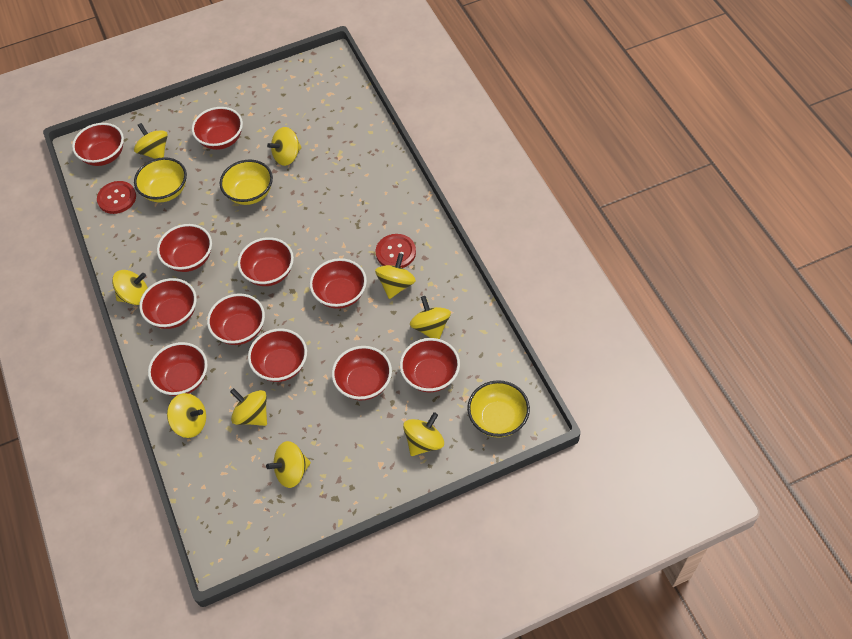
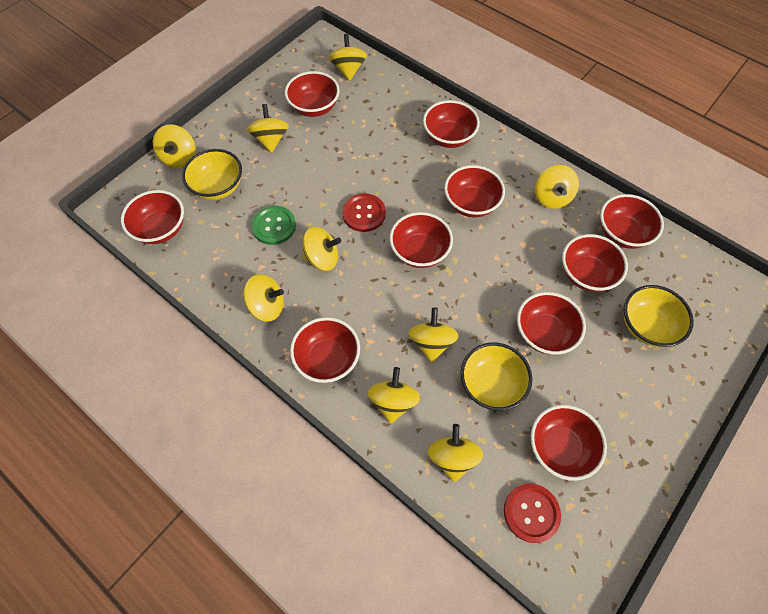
green button: 0 -> 1
red bowl: 11 -> 10

